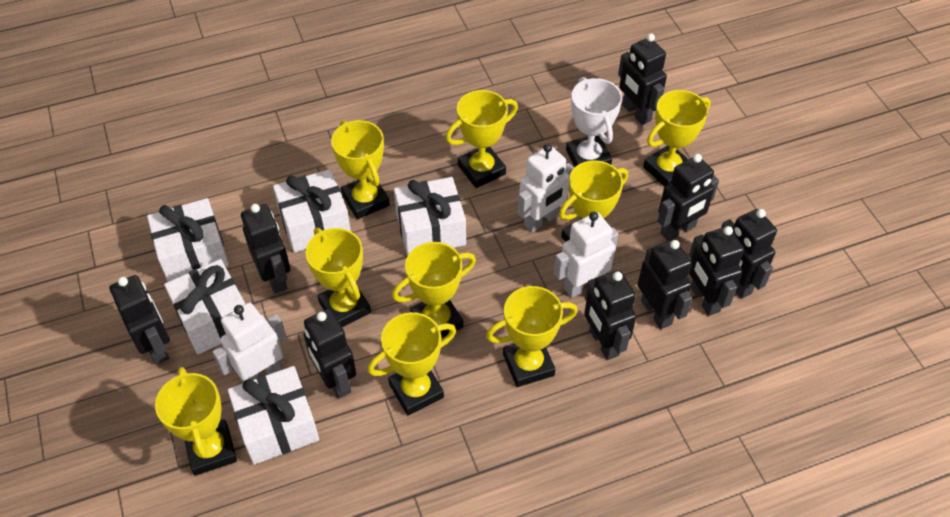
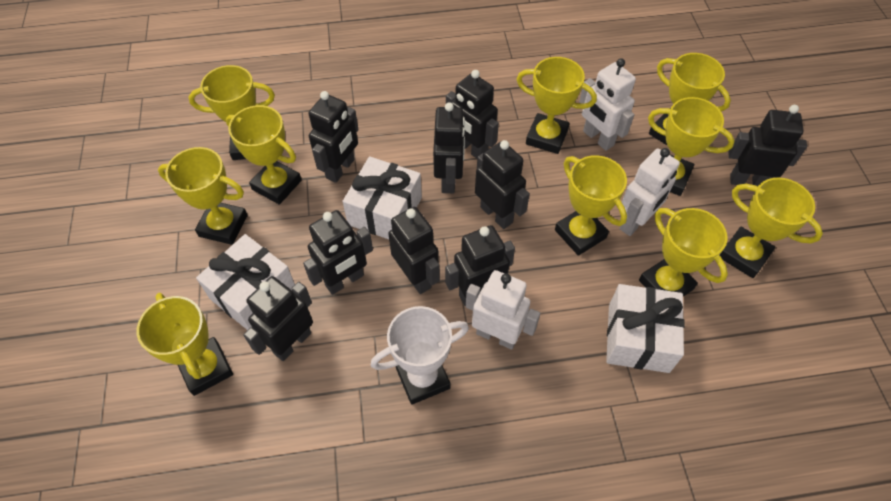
white gift: 5 -> 3
yellow trophy: 9 -> 10

